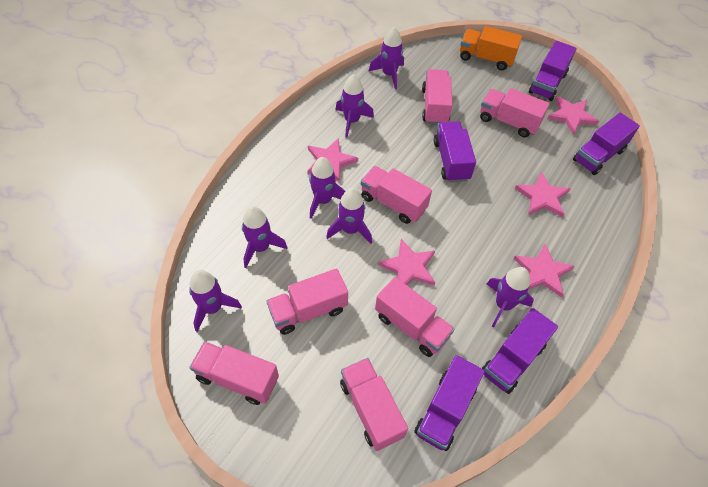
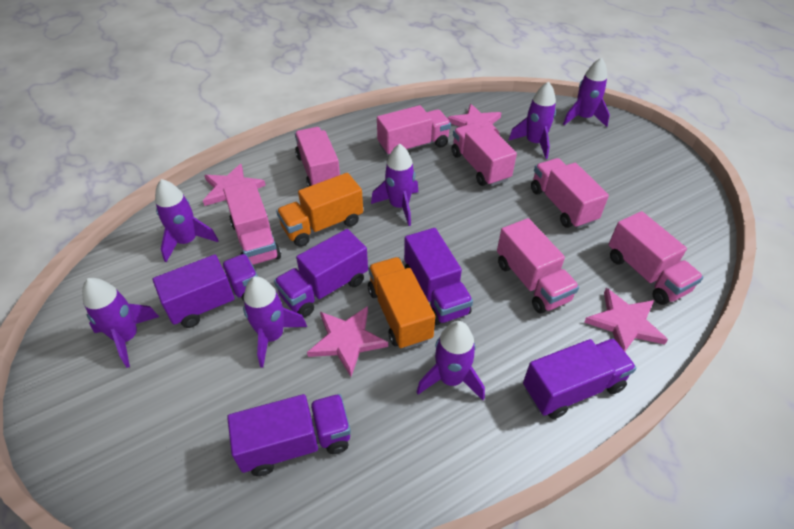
orange truck: 1 -> 2
pink star: 5 -> 4

